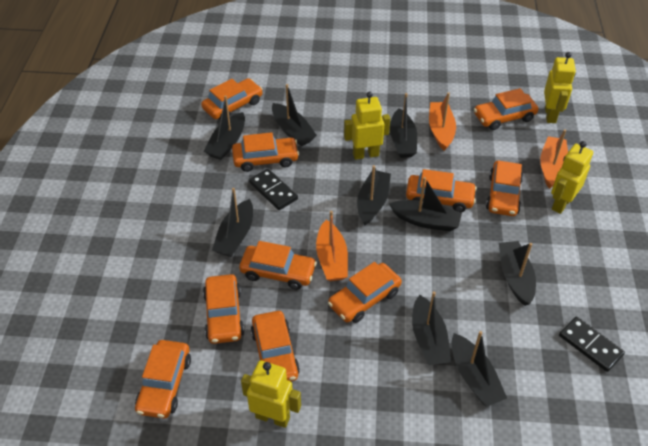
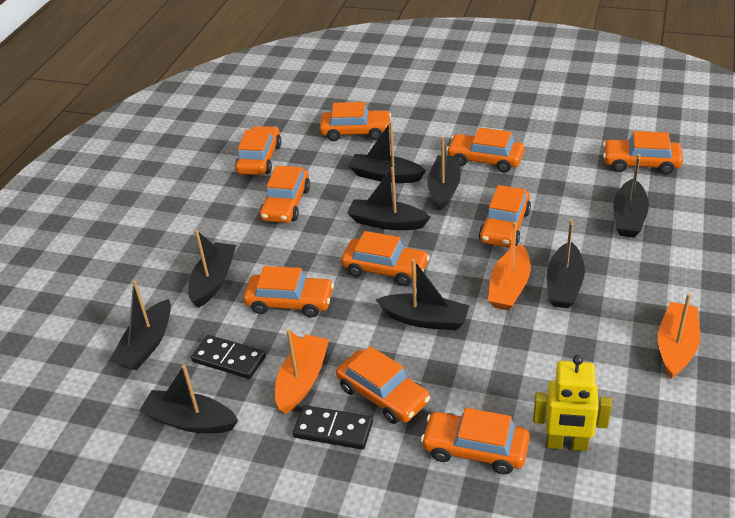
yellow robot: 4 -> 1

